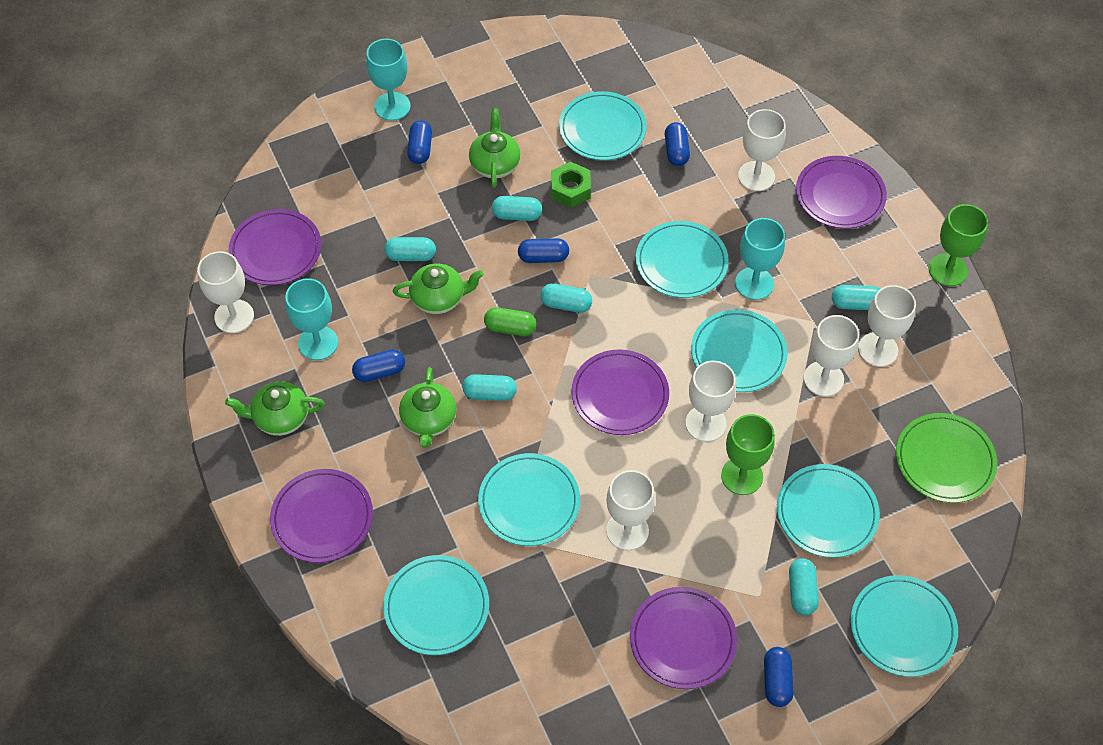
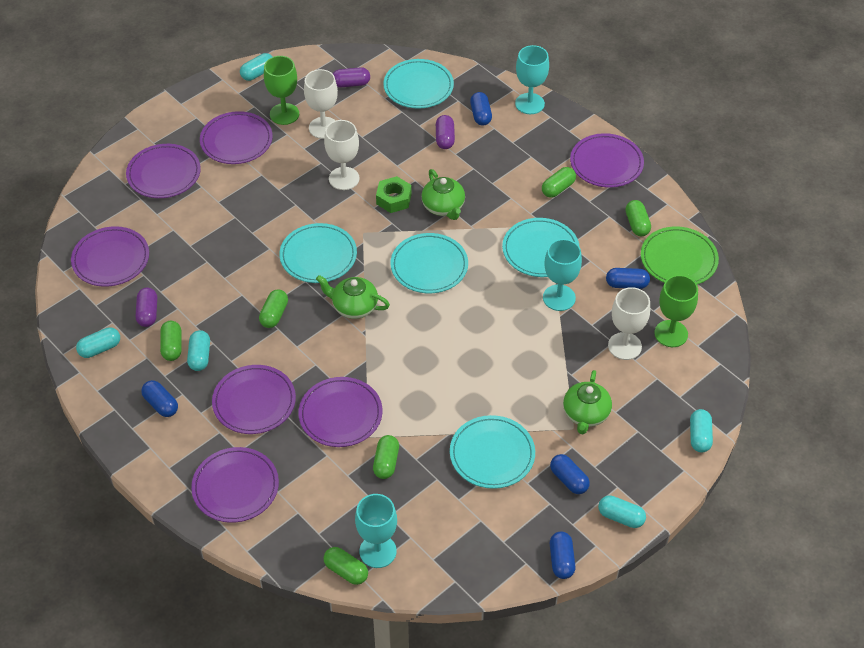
green capsule: 1 -> 6
green teapot: 4 -> 3
purple capsule: 0 -> 3
purple plate: 5 -> 7
turquoise capsule: 6 -> 5
turquoise plate: 7 -> 5
white goblet: 6 -> 3

